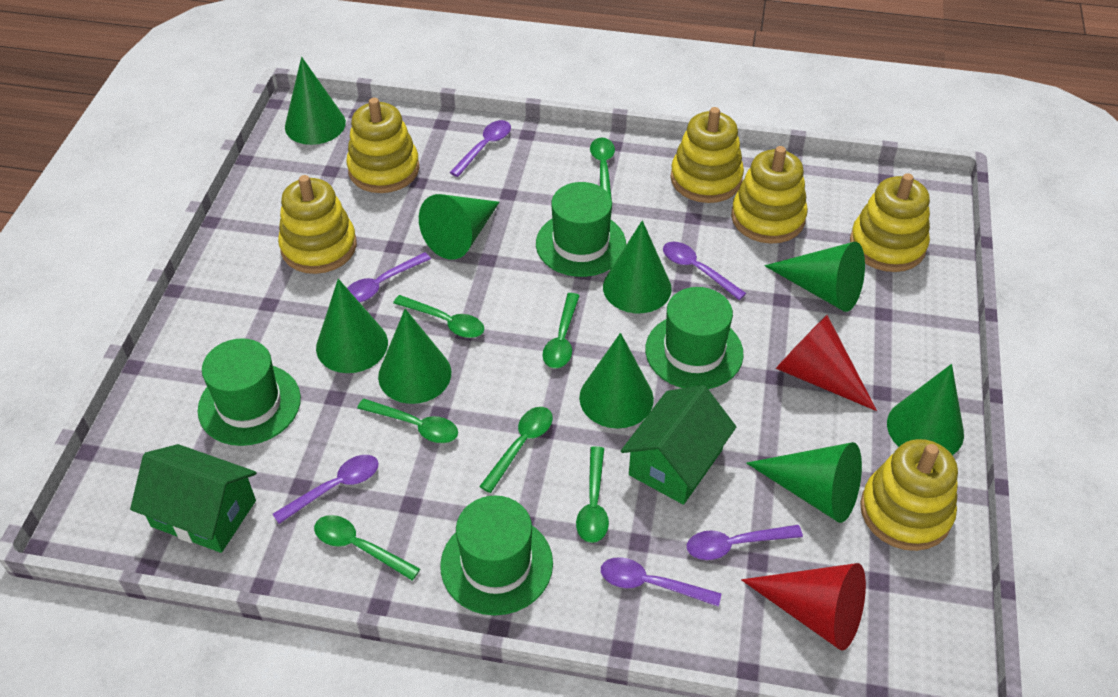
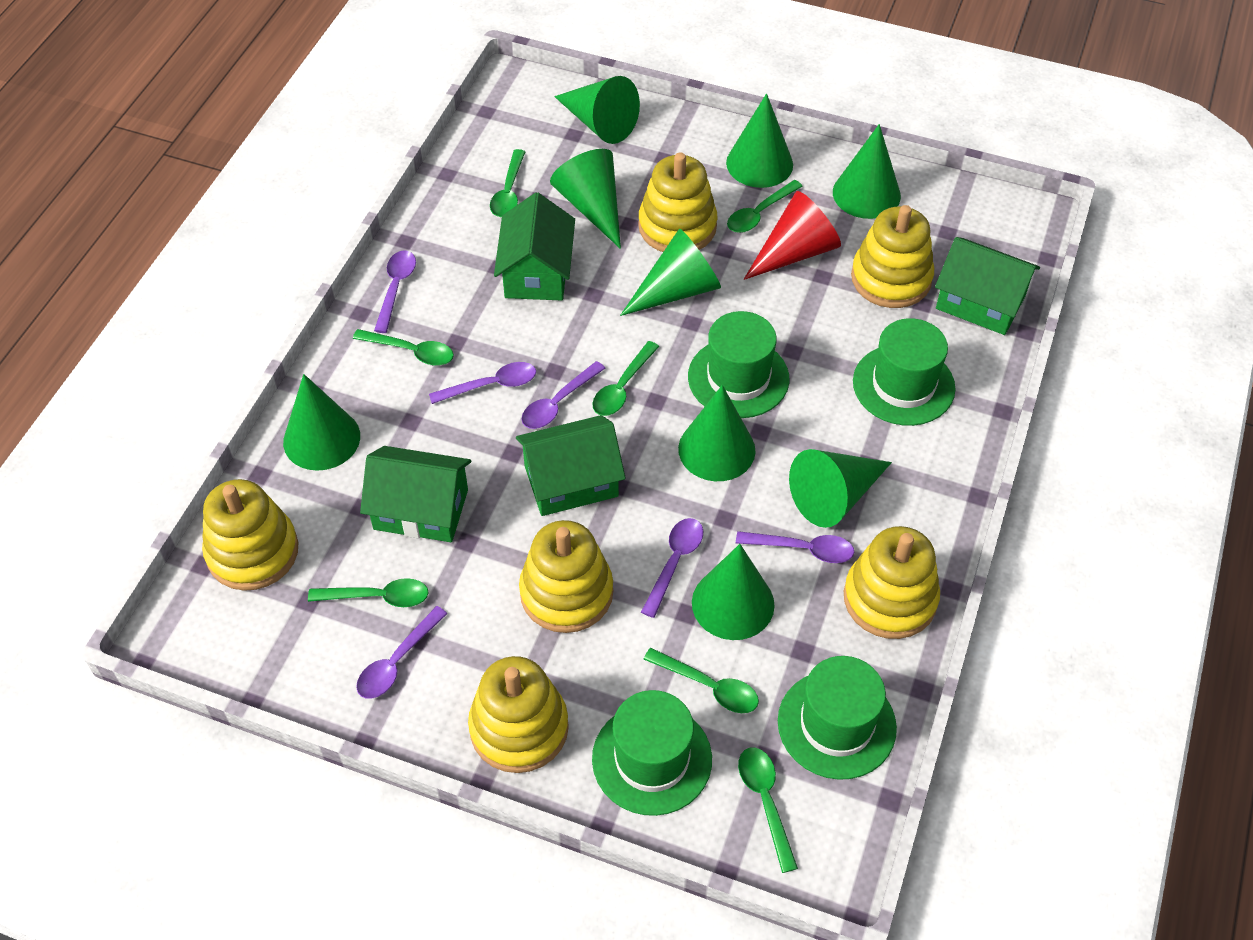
green house: 2 -> 4
red cone: 2 -> 1

